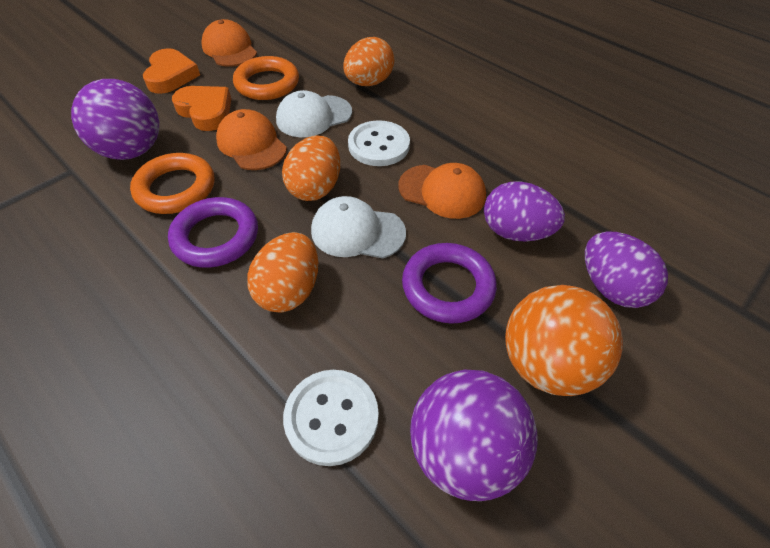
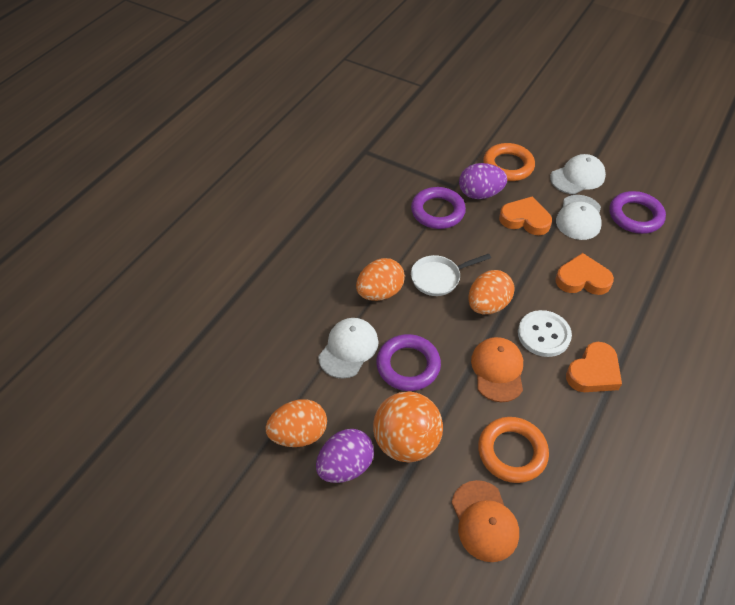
orange cap: 3 -> 2
orange heart: 2 -> 3
purple ball: 2 -> 0
purple ring: 2 -> 3
white button: 2 -> 1
white cap: 2 -> 3
white pan: 0 -> 1

